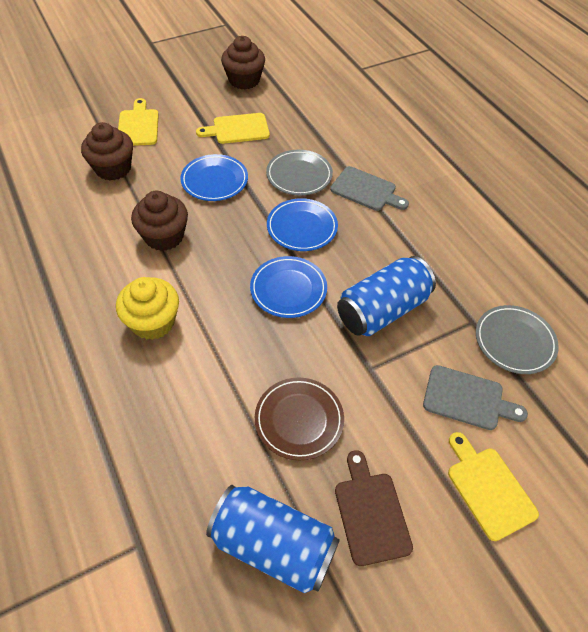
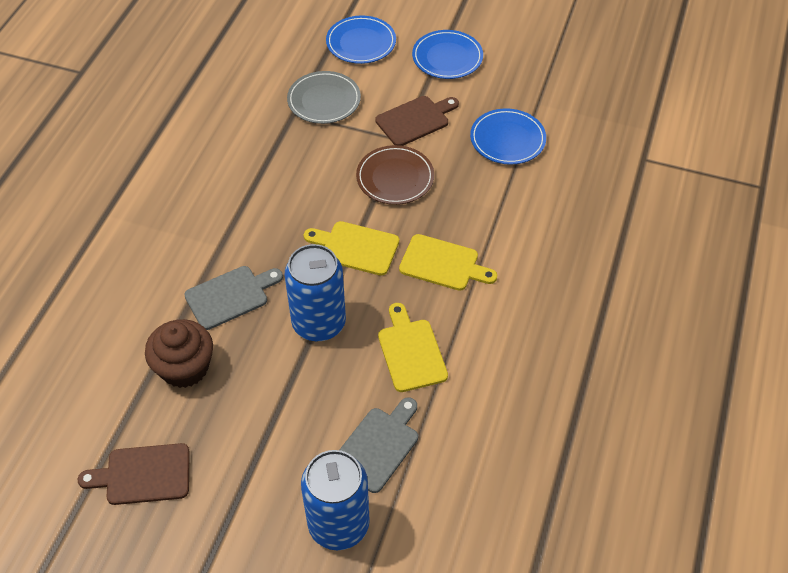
brown cupcake: 3 -> 1
brown cutting board: 1 -> 2
grey plate: 2 -> 1
yellow cupcake: 1 -> 0

